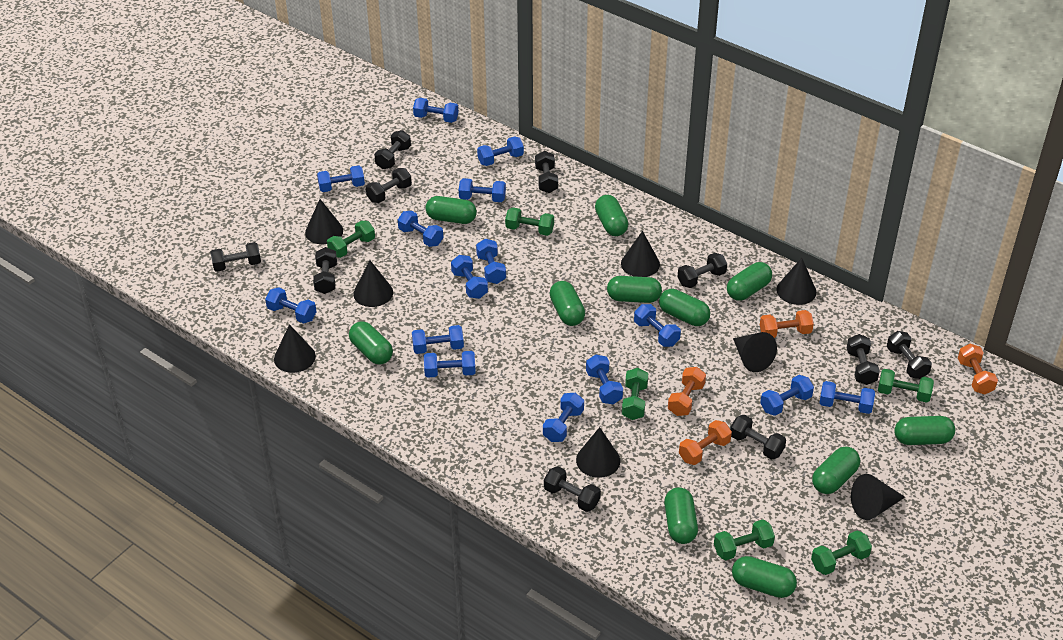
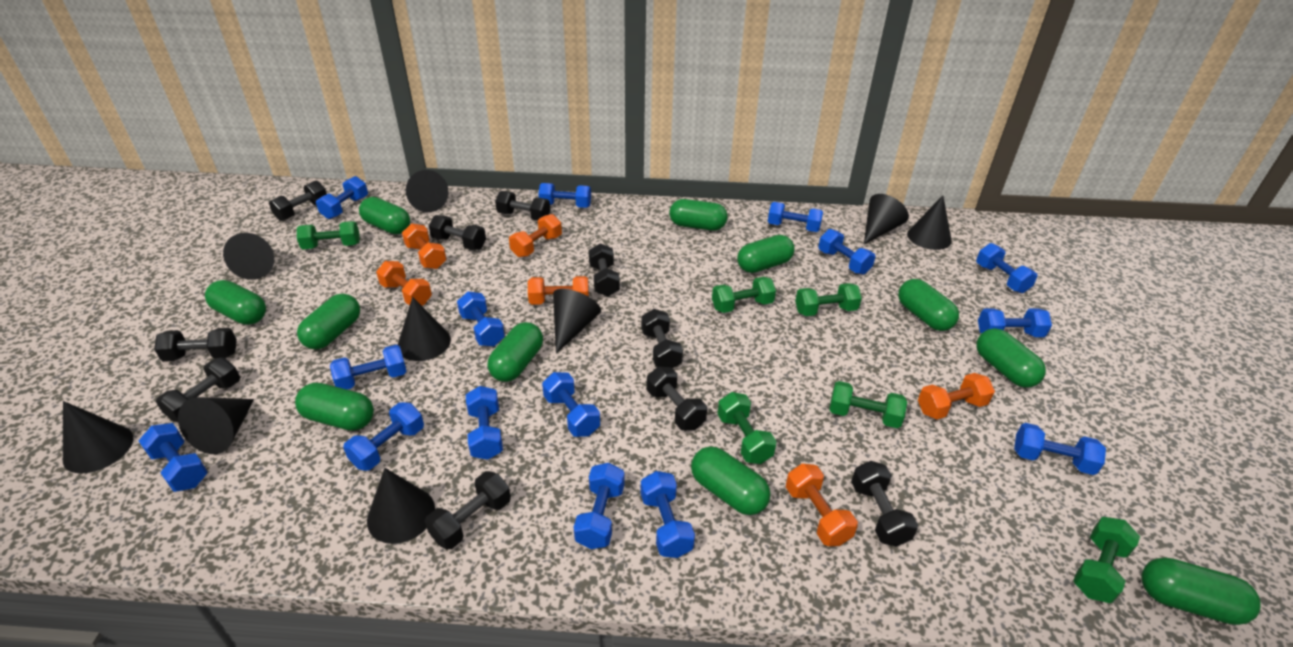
black cone: 8 -> 9
orange dumbbell: 4 -> 6

